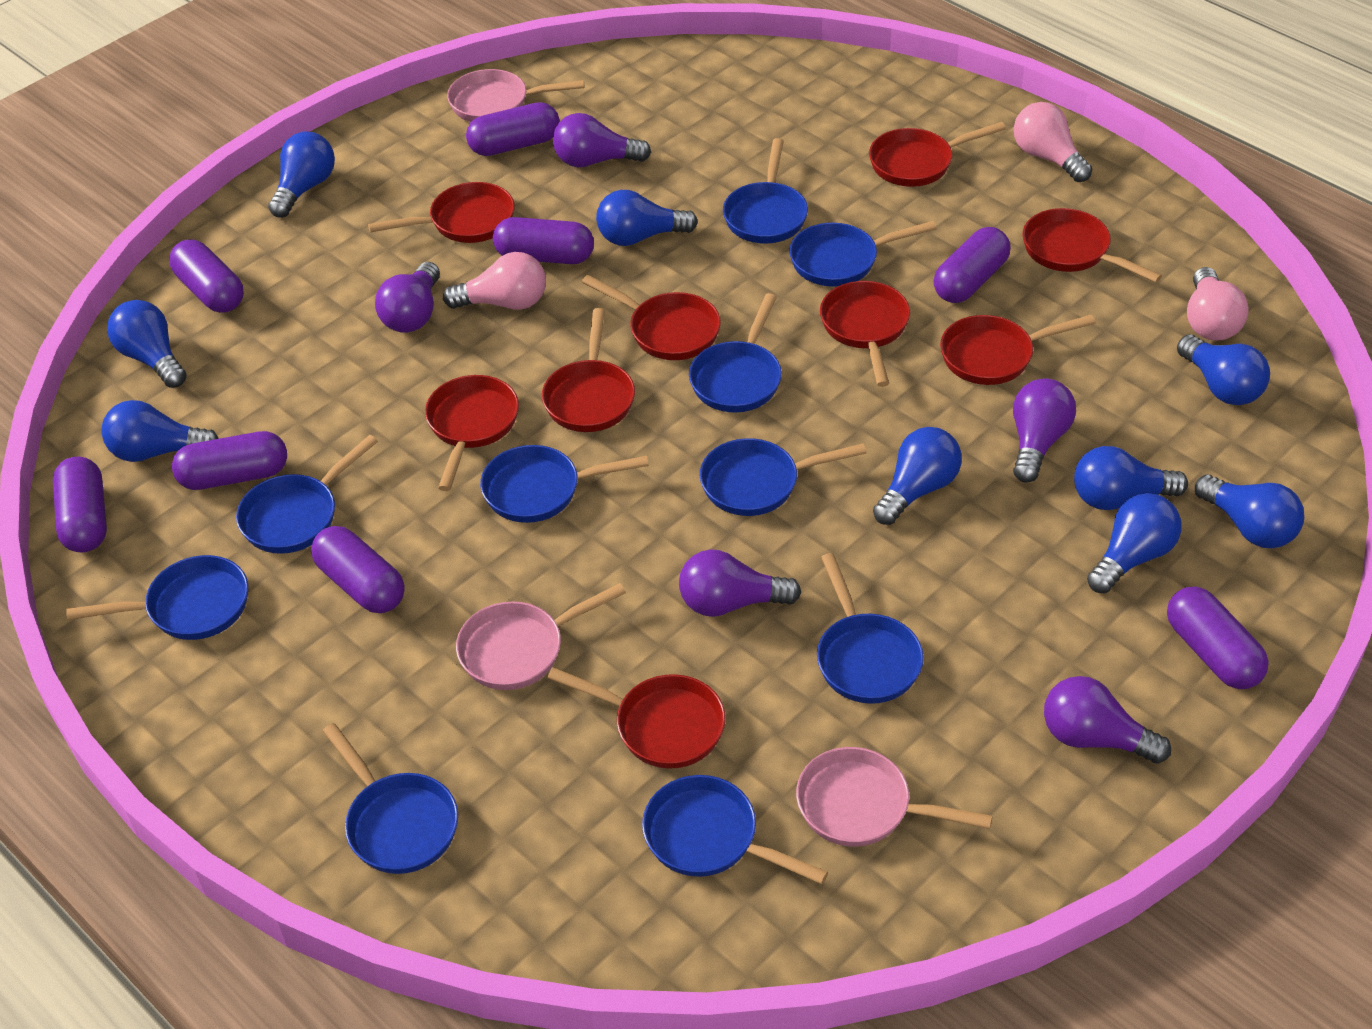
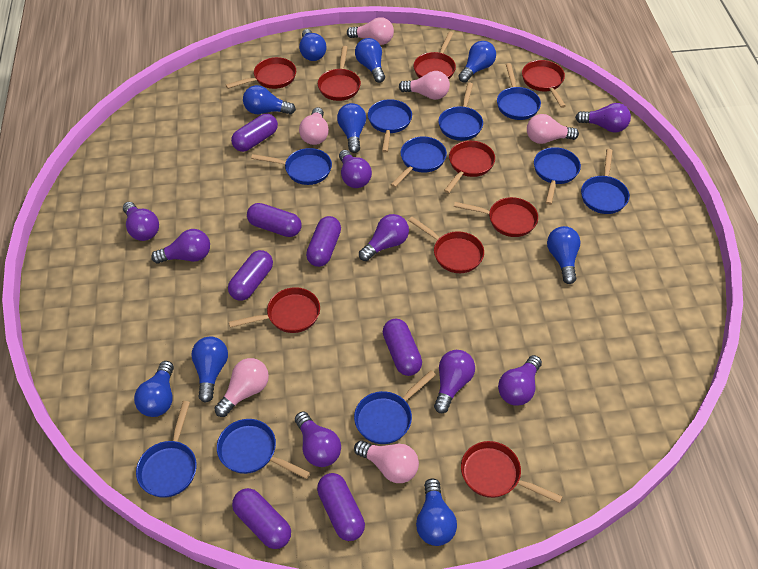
pink light bulb: 3 -> 6
pink pan: 3 -> 0
purple capsule: 8 -> 7
purple light bulb: 5 -> 8

